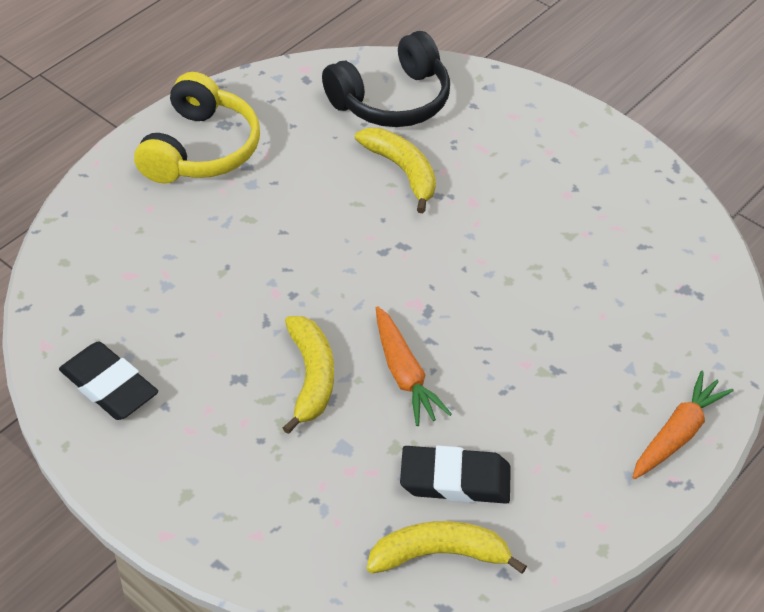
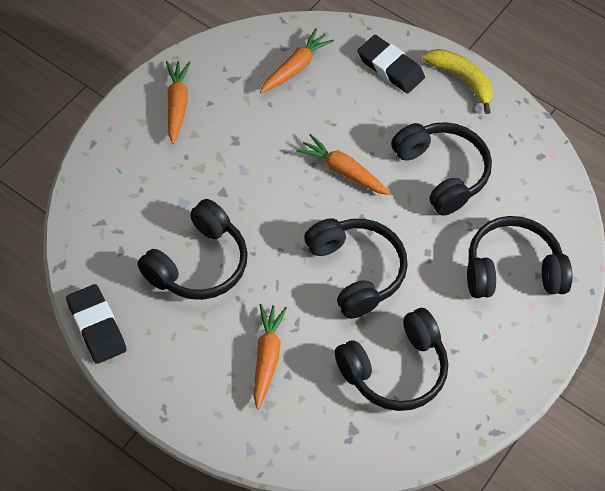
black headphones: 1 -> 5
orange carrot: 2 -> 4
yellow banana: 3 -> 1
yellow headphones: 1 -> 0

